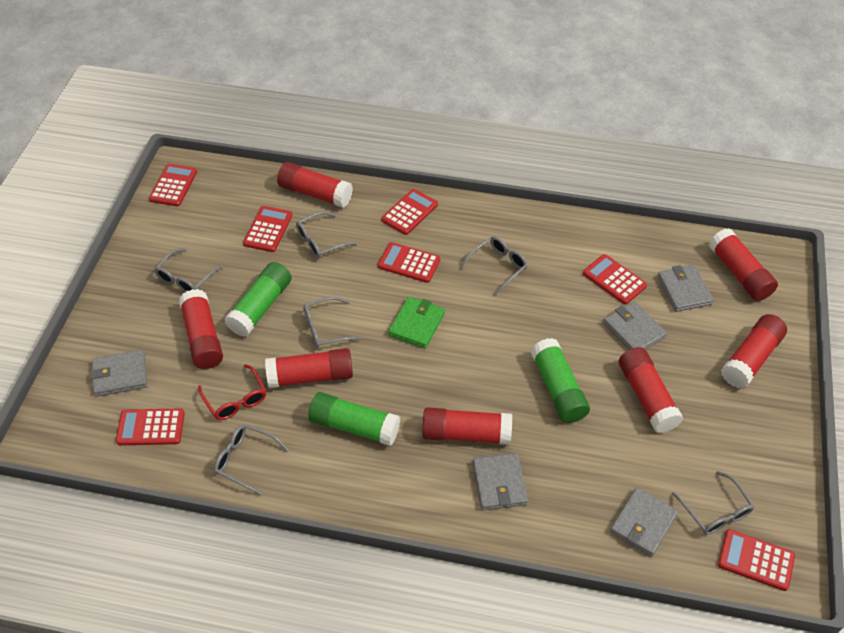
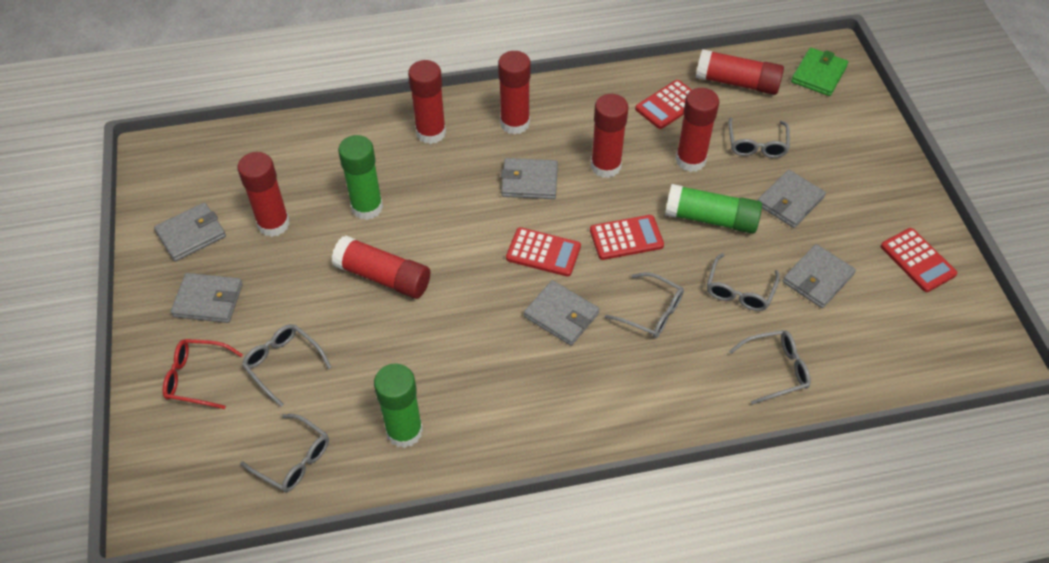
grey wallet: 5 -> 6
red calculator: 7 -> 4

